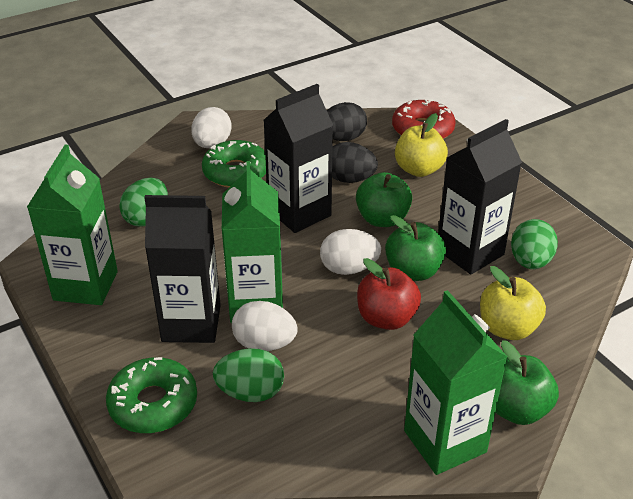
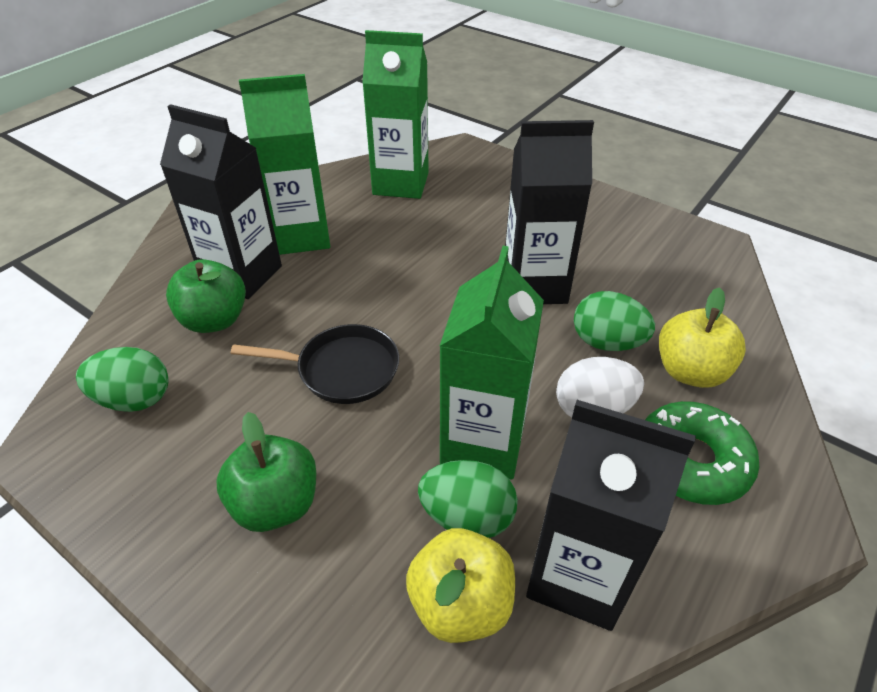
black egg: 2 -> 0
black pan: 0 -> 1
green apple: 3 -> 2
green donut: 2 -> 1
red apple: 1 -> 0
red donut: 1 -> 0
white egg: 3 -> 1

